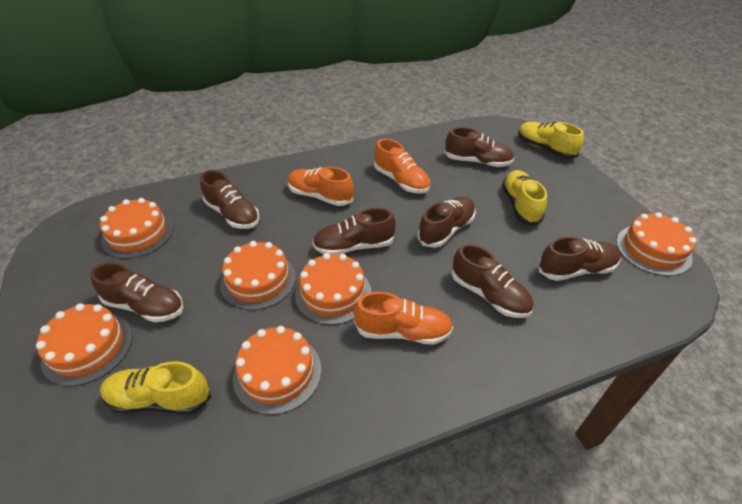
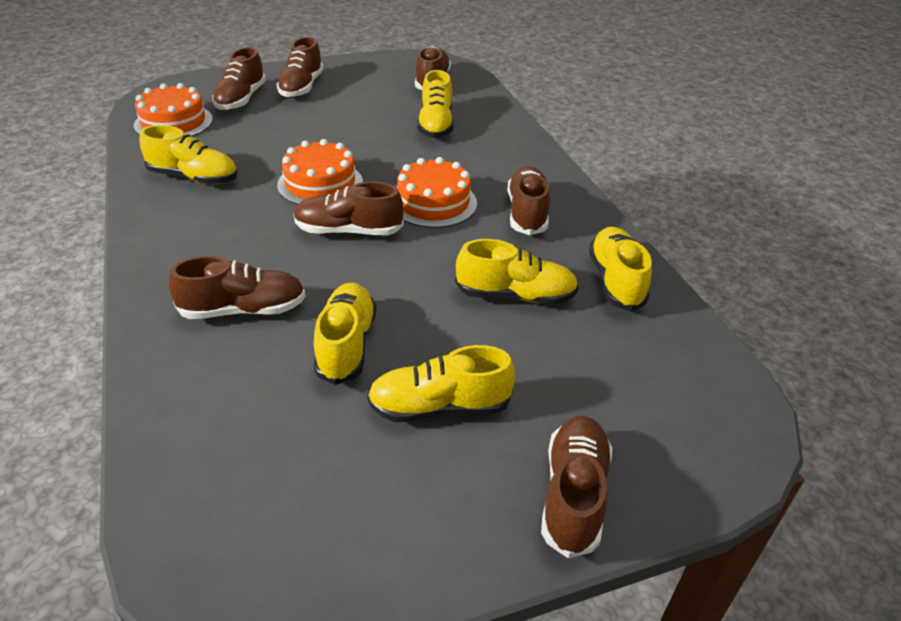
orange cake: 6 -> 3
orange shoe: 3 -> 0
yellow shoe: 3 -> 6

